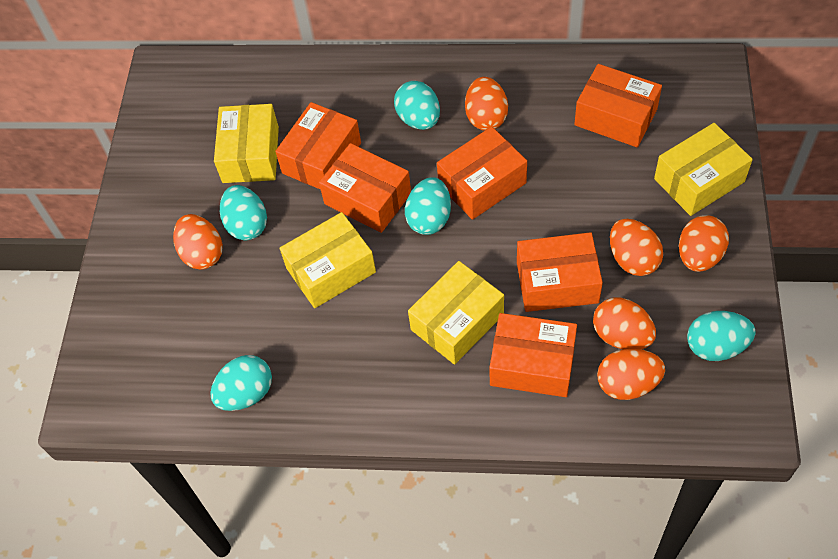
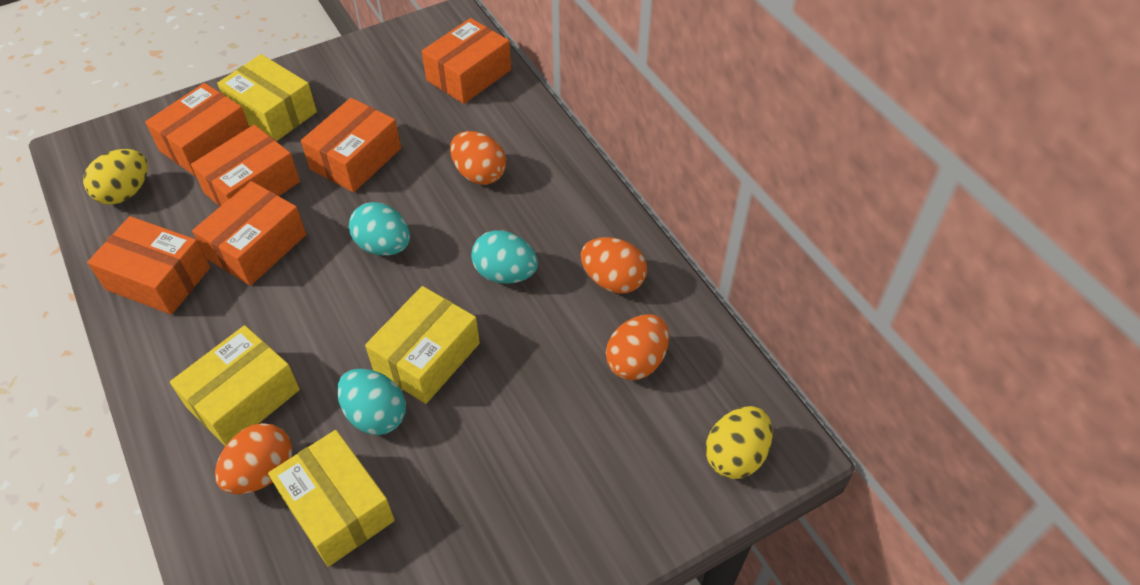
orange egg: 6 -> 4
turquoise egg: 5 -> 3
yellow egg: 0 -> 2

